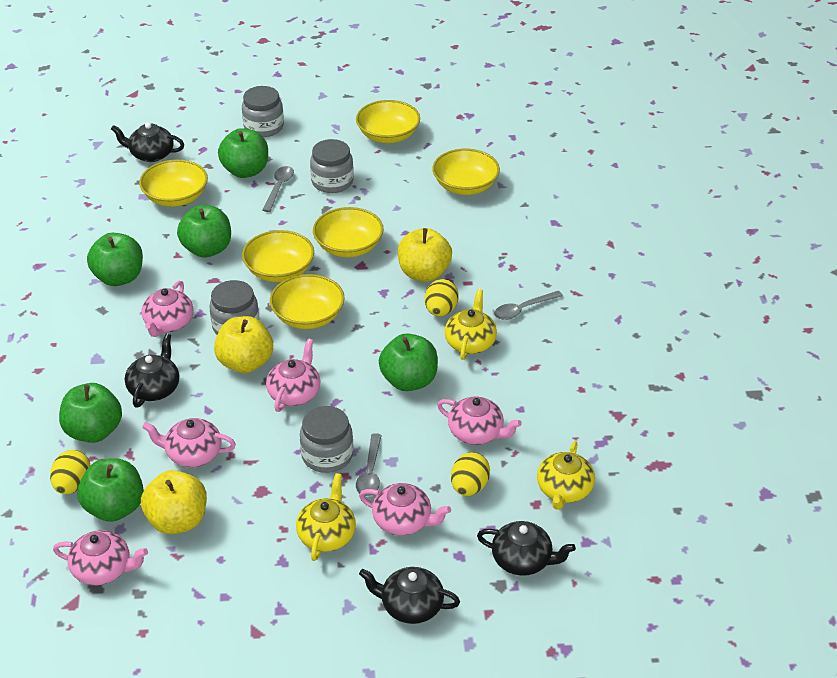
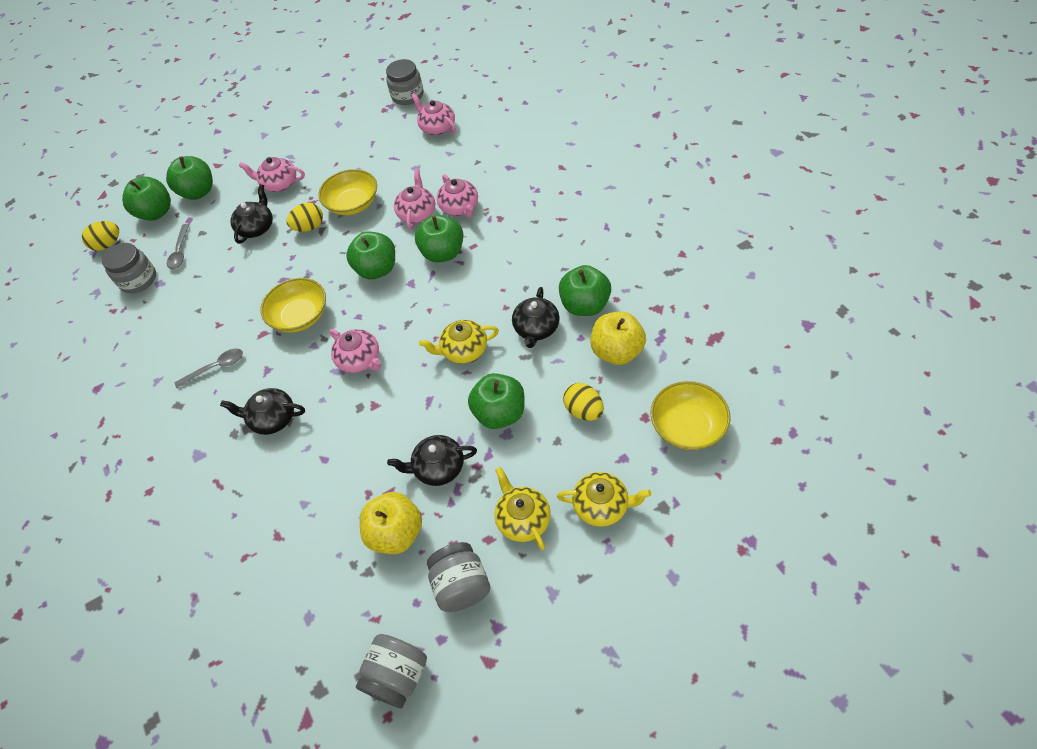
grey spoon: 3 -> 2
pink teapot: 6 -> 5
yellow apple: 3 -> 2
yellow bowl: 6 -> 3

